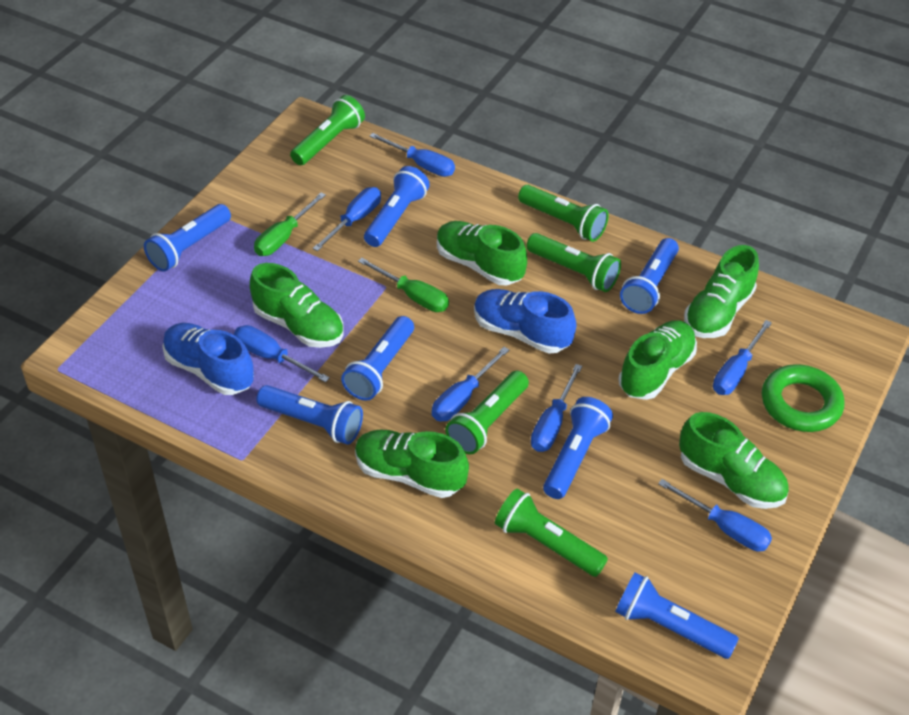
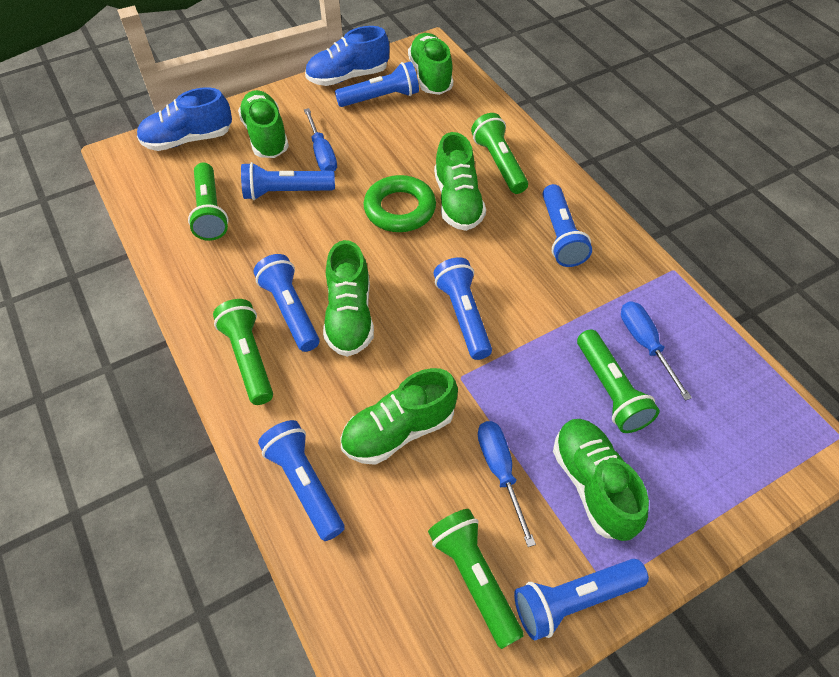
blue screwdriver: 7 -> 3
green screwdriver: 2 -> 0

